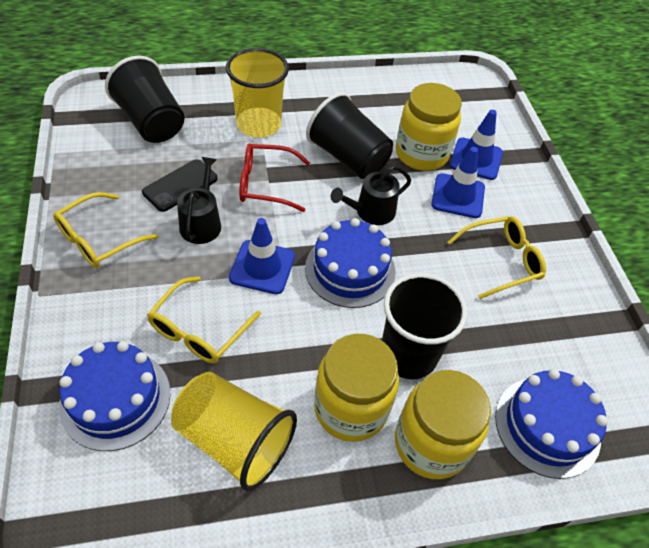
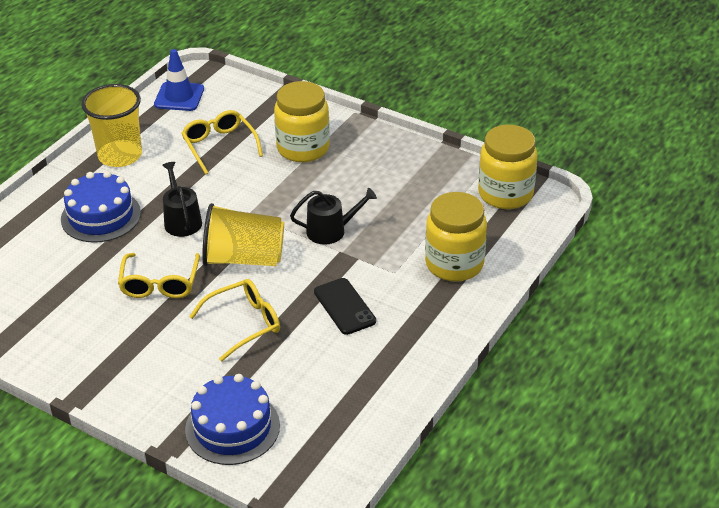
black cup: 3 -> 0
blue cake: 3 -> 2
blue traffic cone: 3 -> 1
red glasses: 1 -> 0

